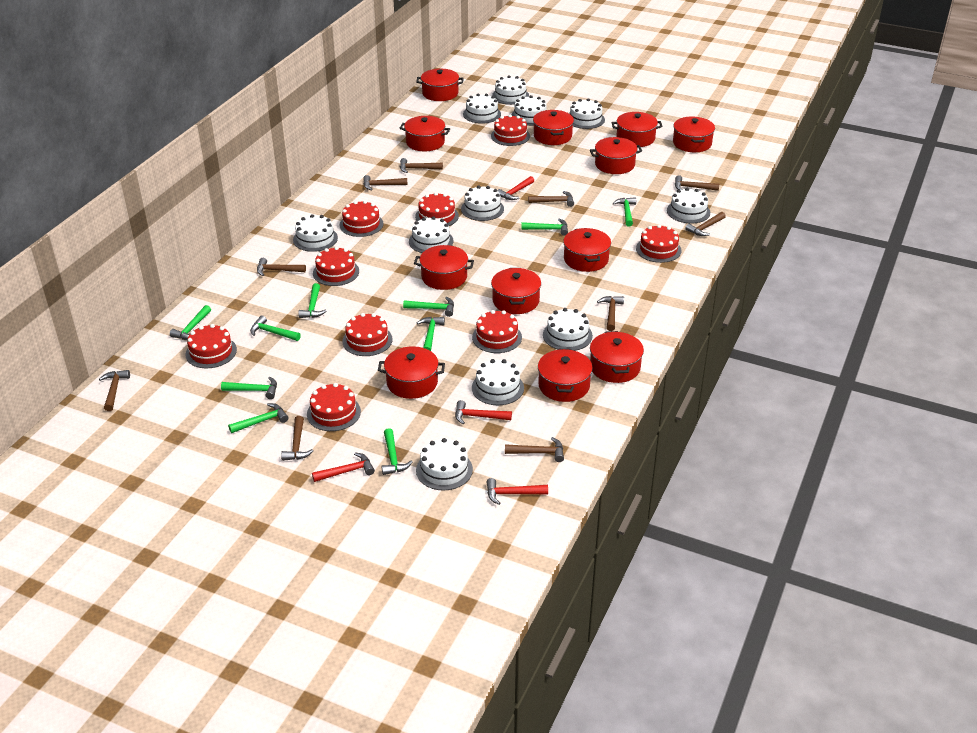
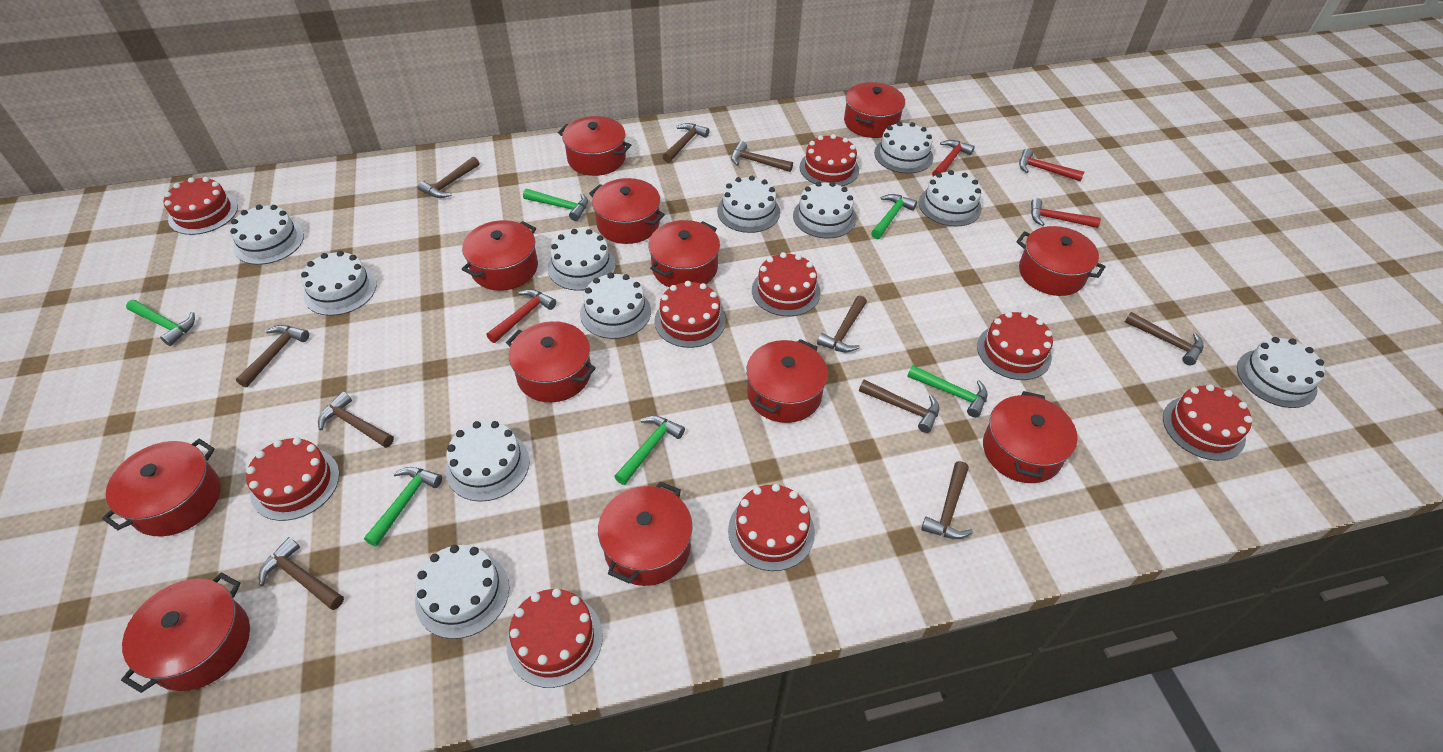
green hammer: 10 -> 6

